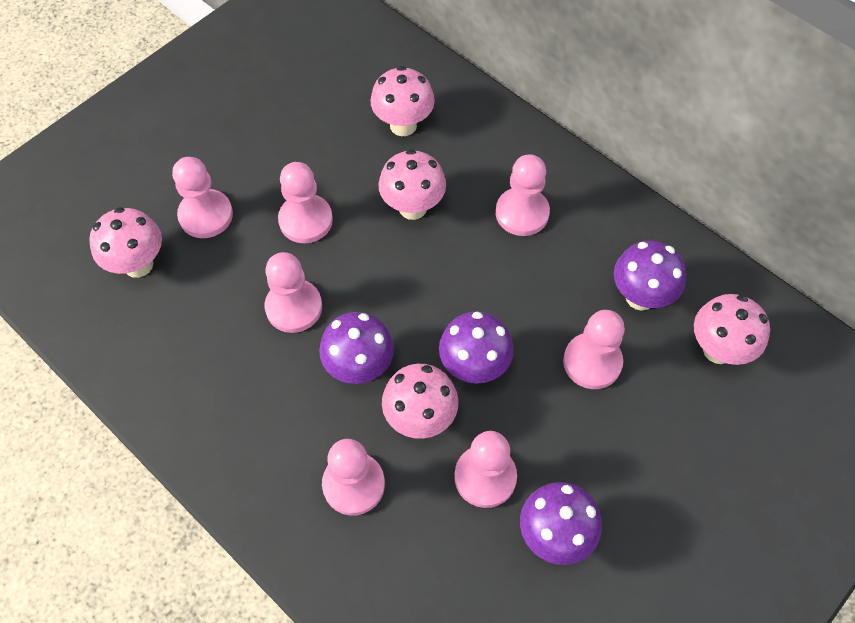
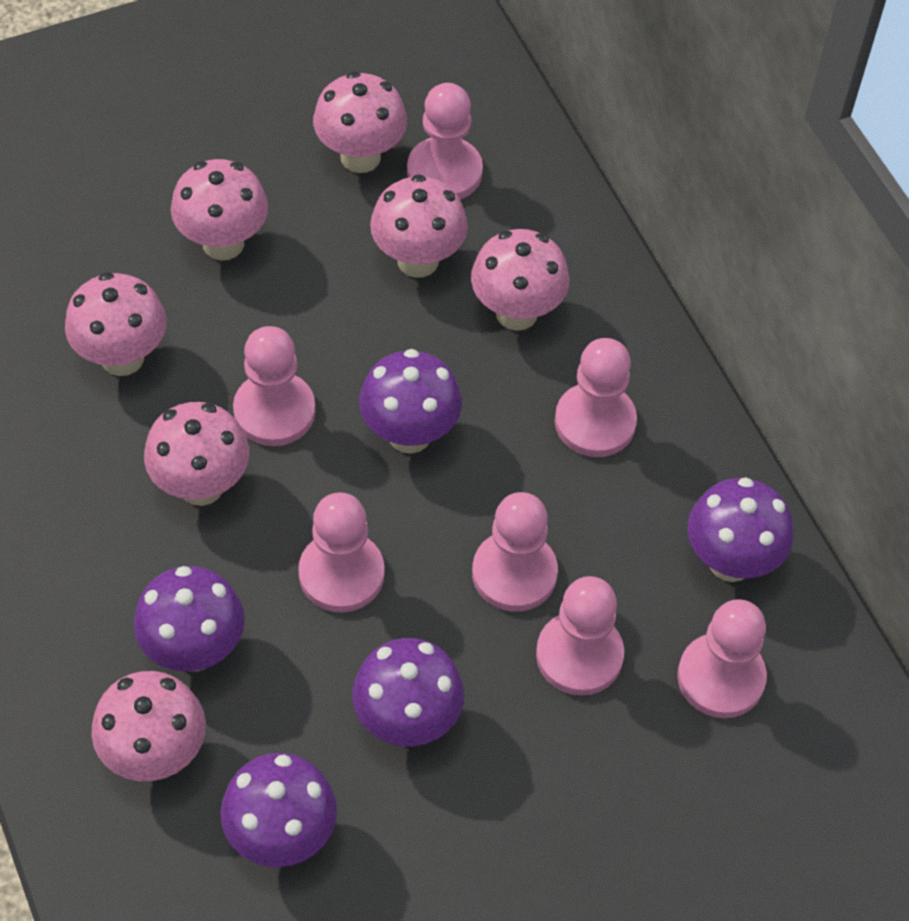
pink mushroom: 5 -> 7
purple mushroom: 4 -> 5

